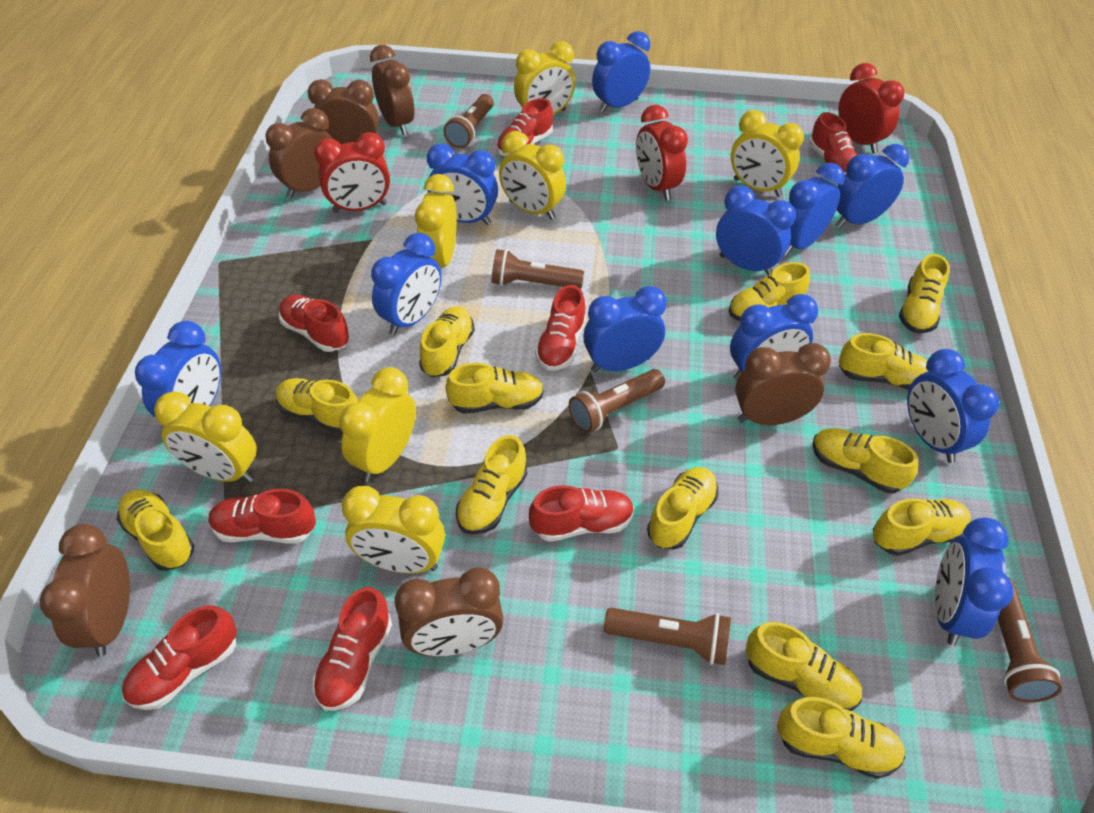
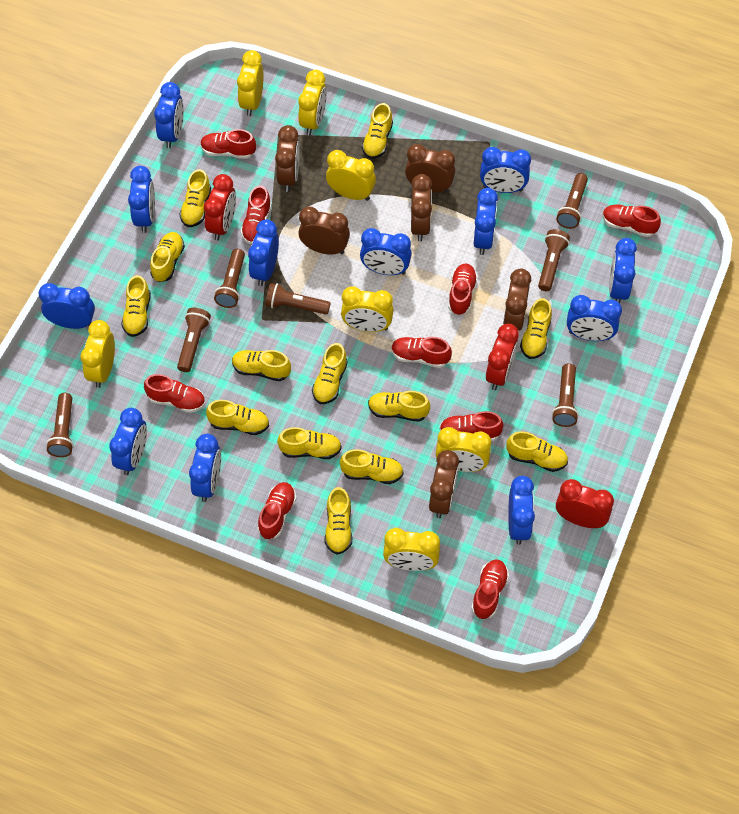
blue clock: 11 -> 12
brown flashlight: 5 -> 7
red shoe: 8 -> 9

